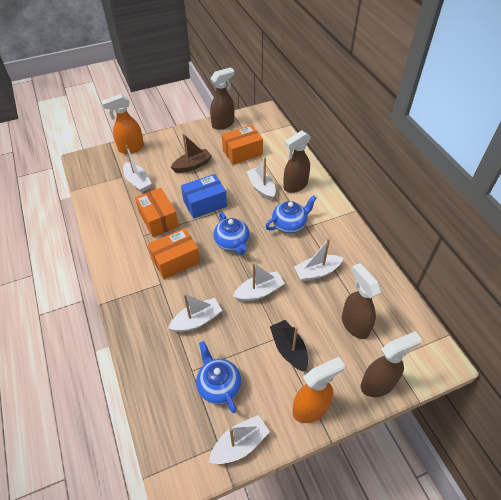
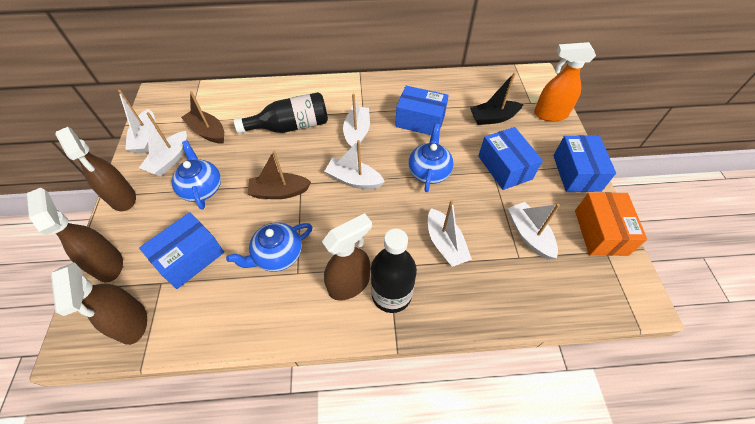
black bottle: 0 -> 2
blue box: 1 -> 4
brown boat: 1 -> 2
orange box: 3 -> 1
orange spray bottle: 2 -> 1

